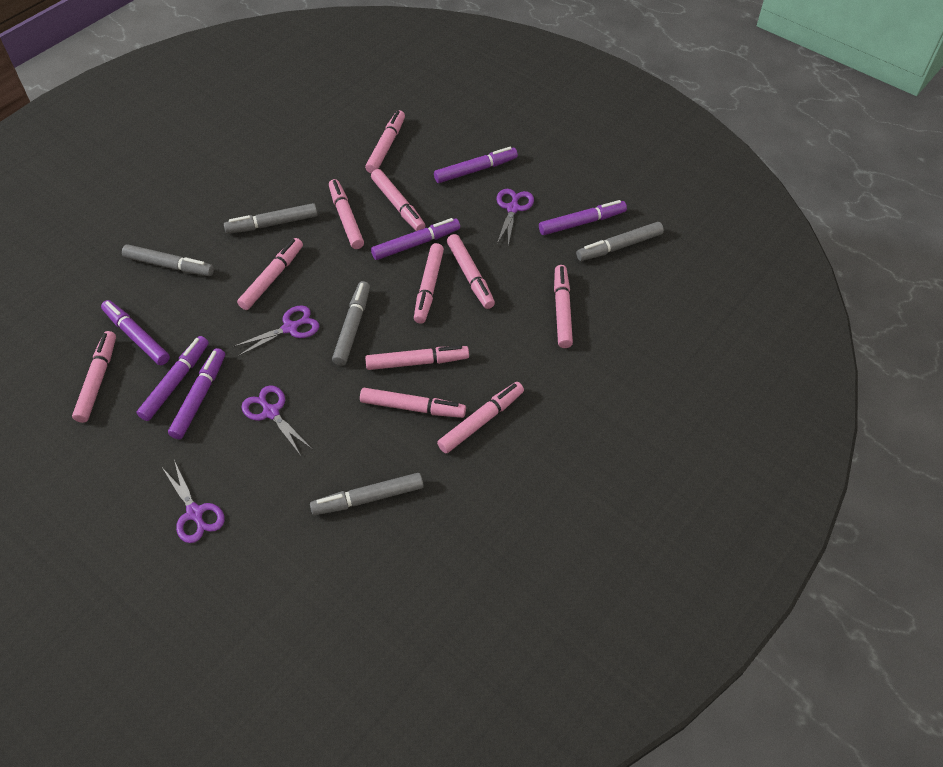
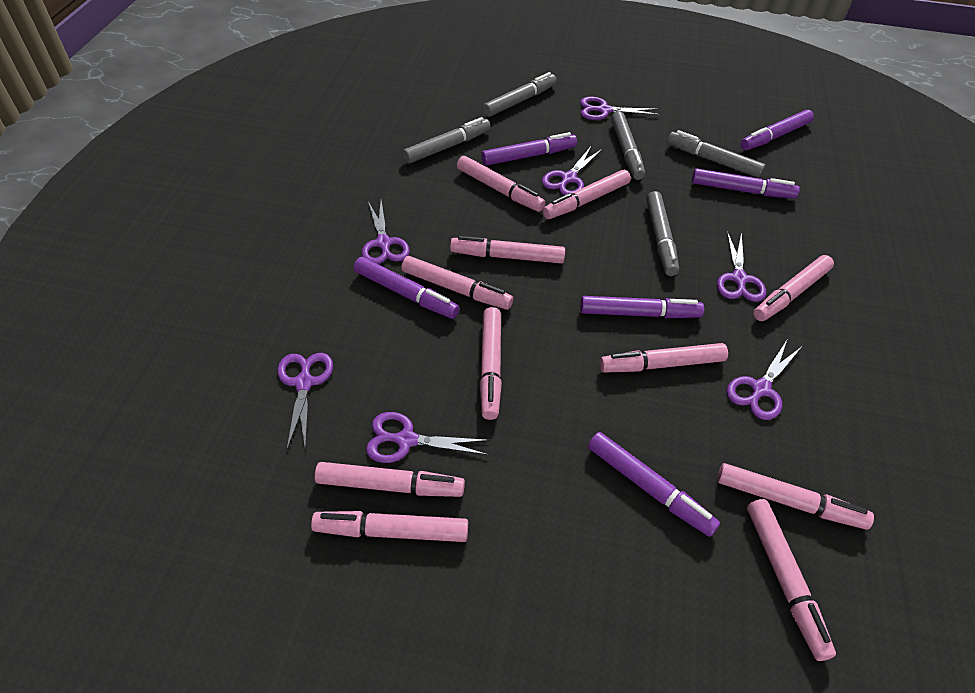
purple scissors: 4 -> 7

